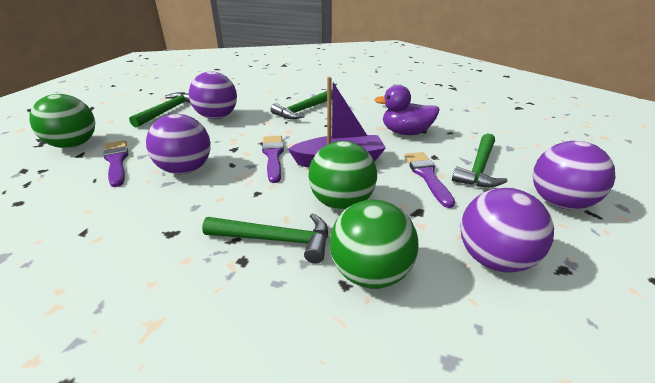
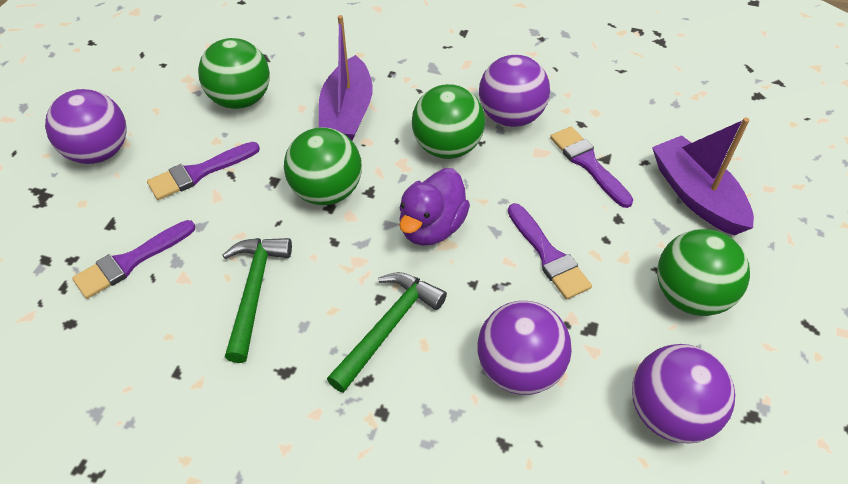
green ball: 3 -> 4
green hammer: 4 -> 2
purple boat: 1 -> 2
purple brush: 3 -> 4

